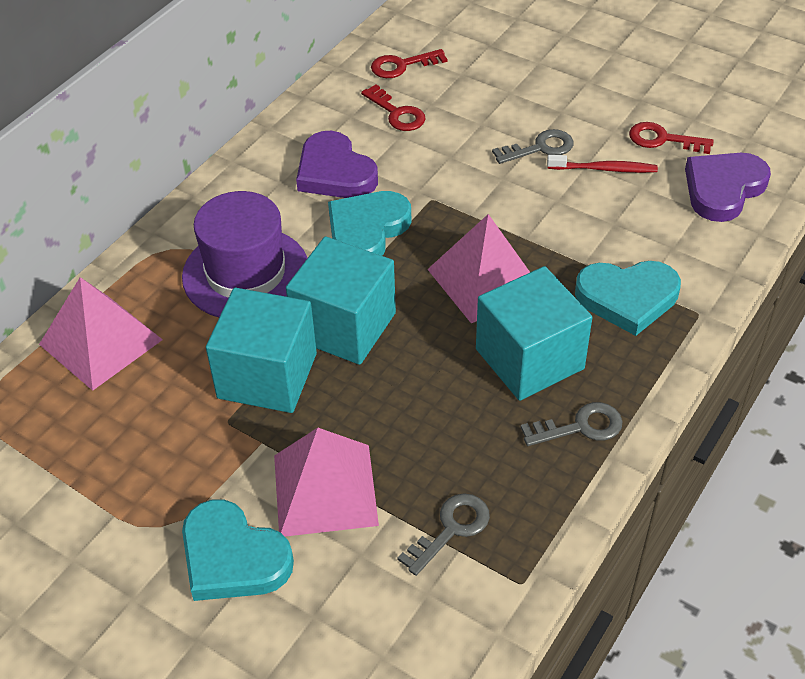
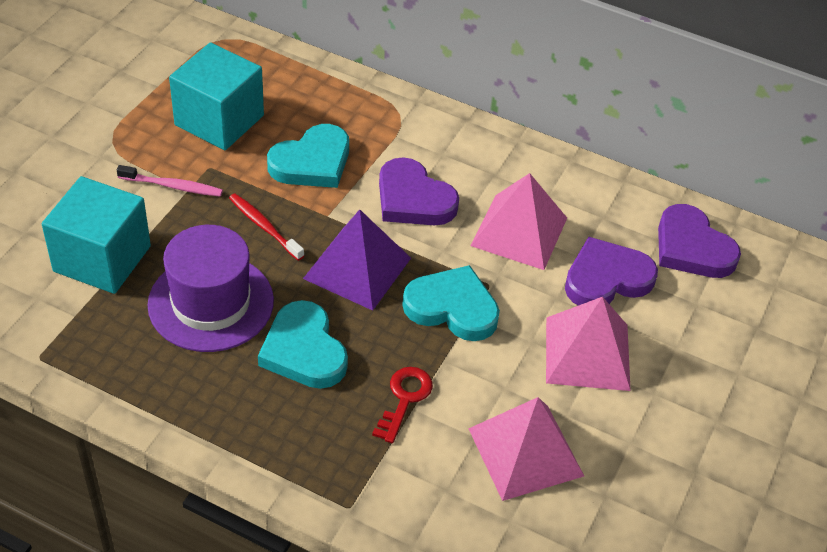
grey key: 3 -> 0
pink toothbrush: 0 -> 1
purple heart: 2 -> 3
purple pyramid: 0 -> 1
red key: 3 -> 1
turquoise cube: 3 -> 2

